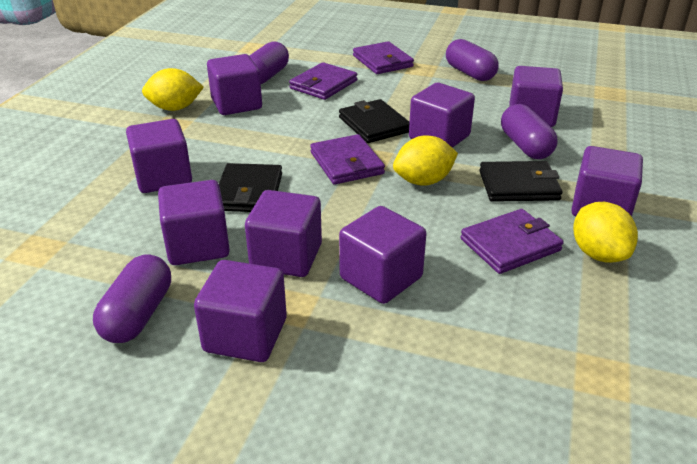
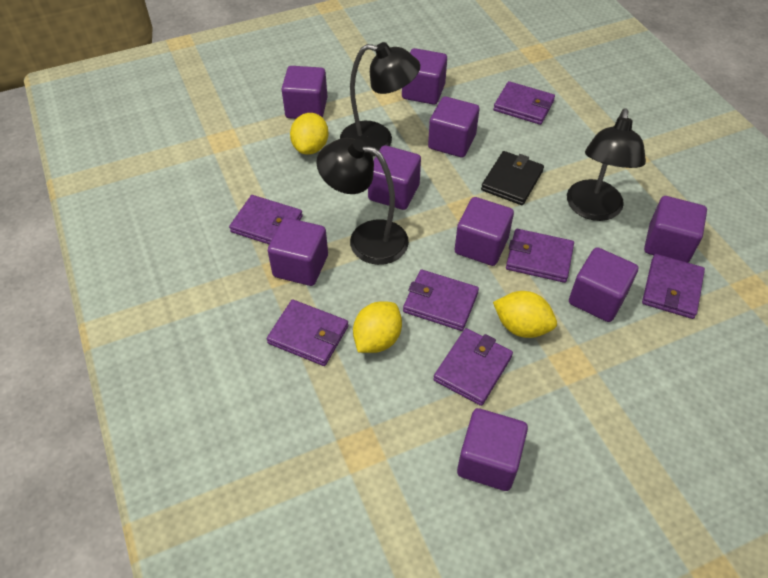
black lamp: 0 -> 3
black wallet: 3 -> 1
purple capsule: 4 -> 0
purple wallet: 4 -> 7

